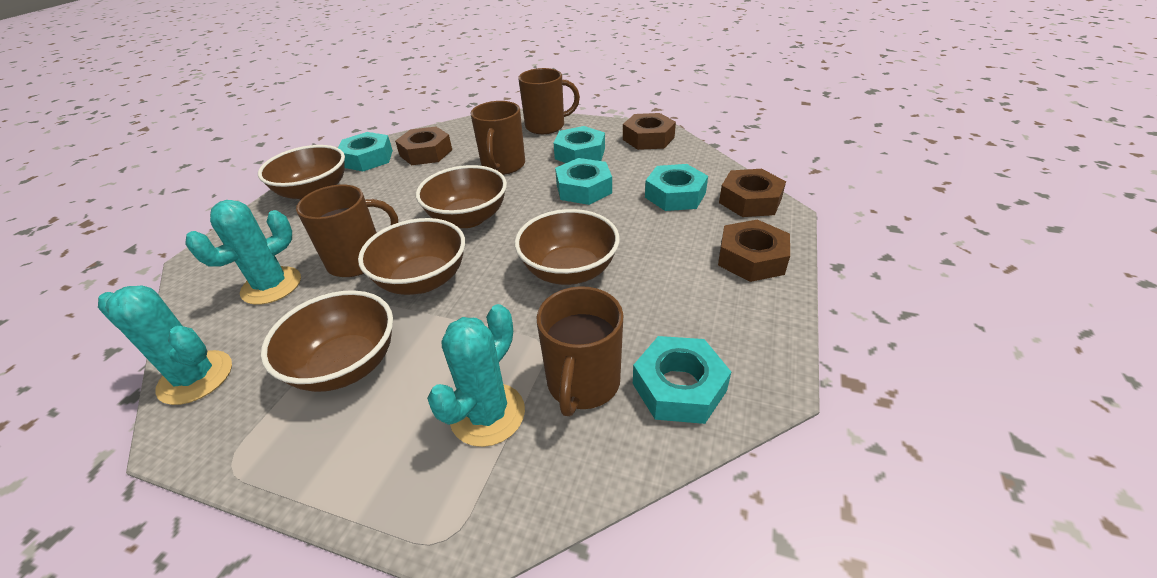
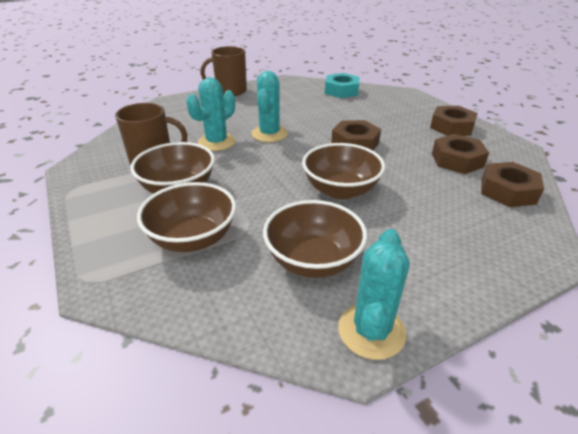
brown bowl: 5 -> 4
brown mug: 4 -> 2
turquoise nut: 5 -> 1

